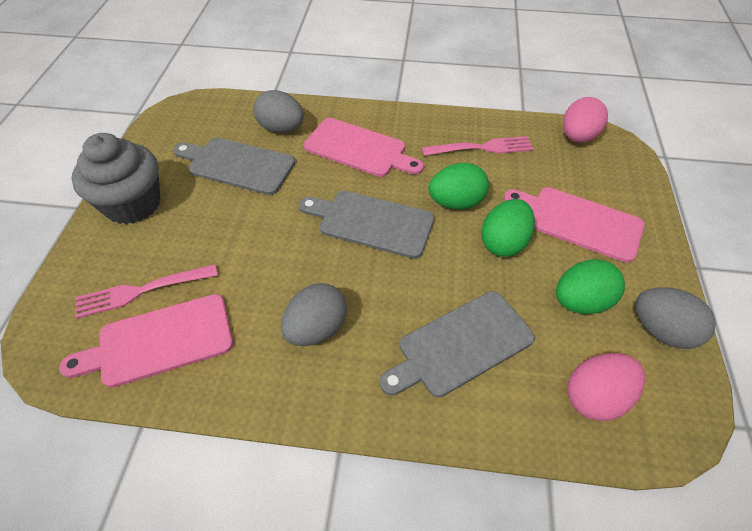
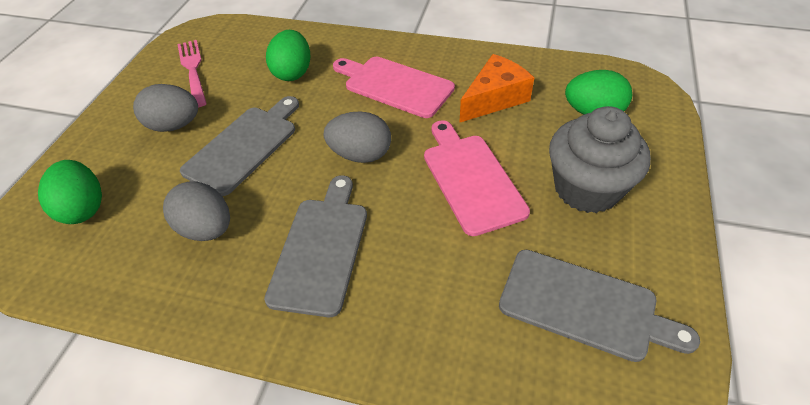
orange cheese: 0 -> 1
pink cutting board: 3 -> 2
pink egg: 2 -> 0
pink fork: 2 -> 1

